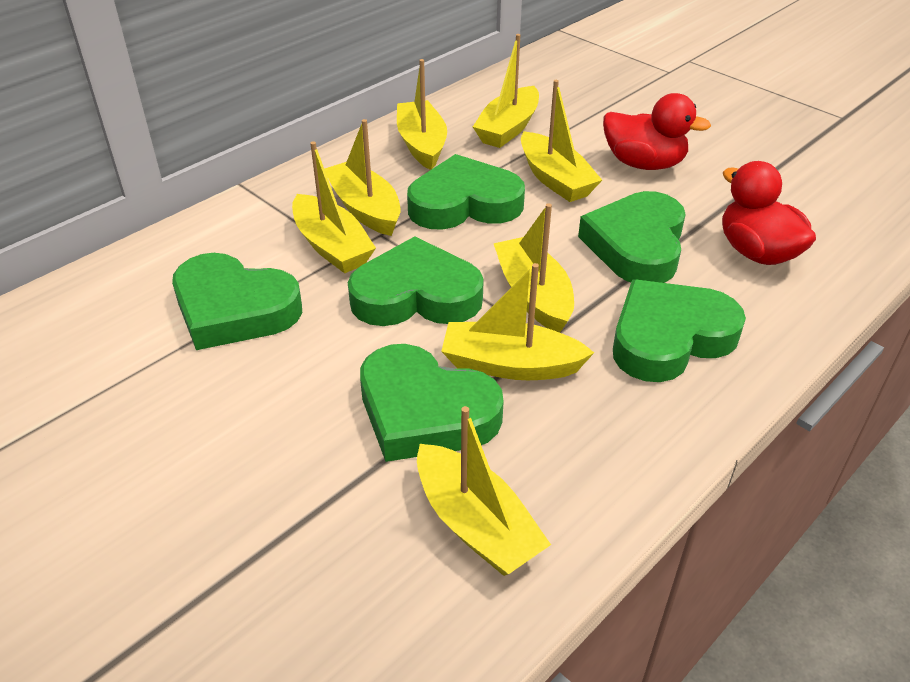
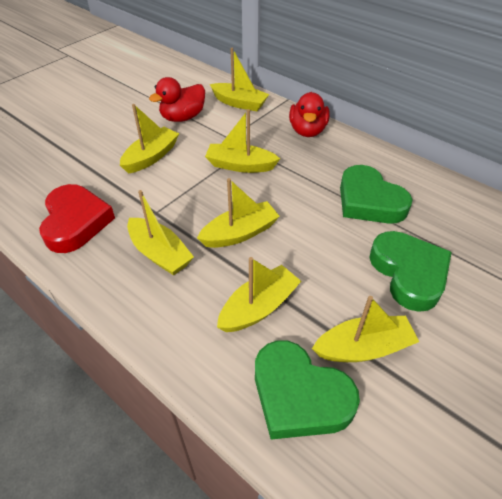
green heart: 6 -> 3
red heart: 0 -> 1
yellow boat: 8 -> 7

